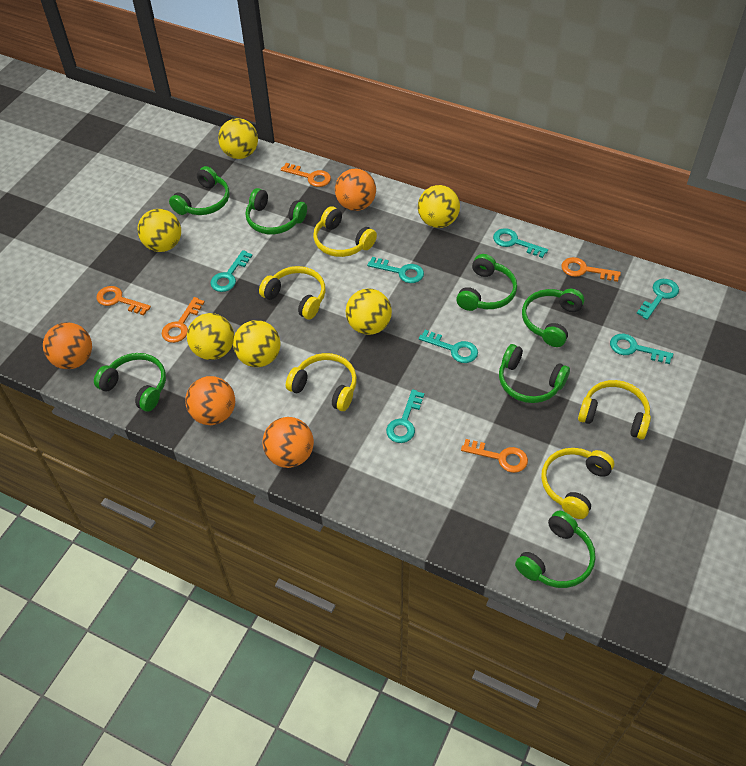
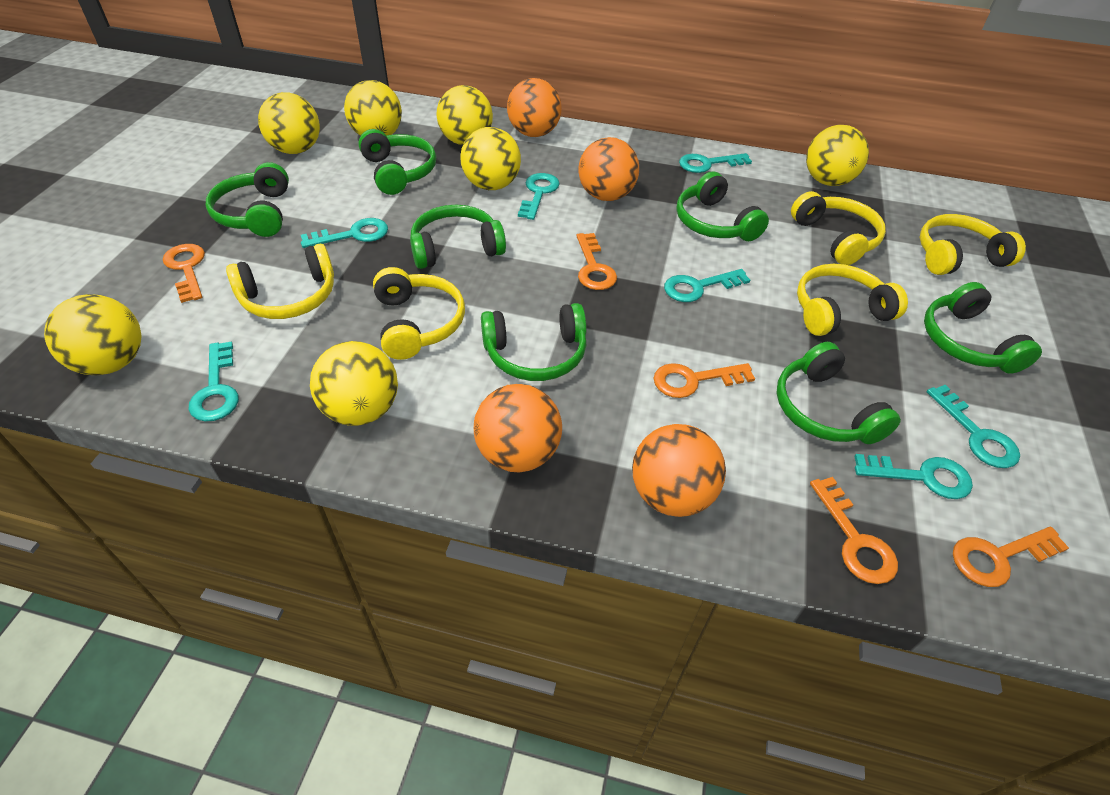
yellow ball: 6 -> 7

